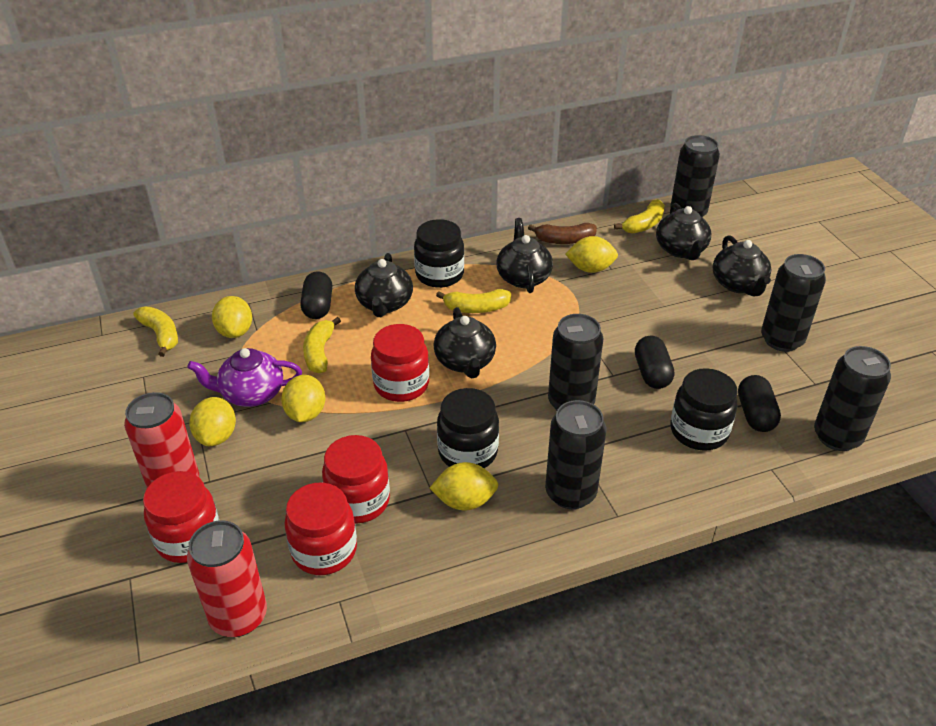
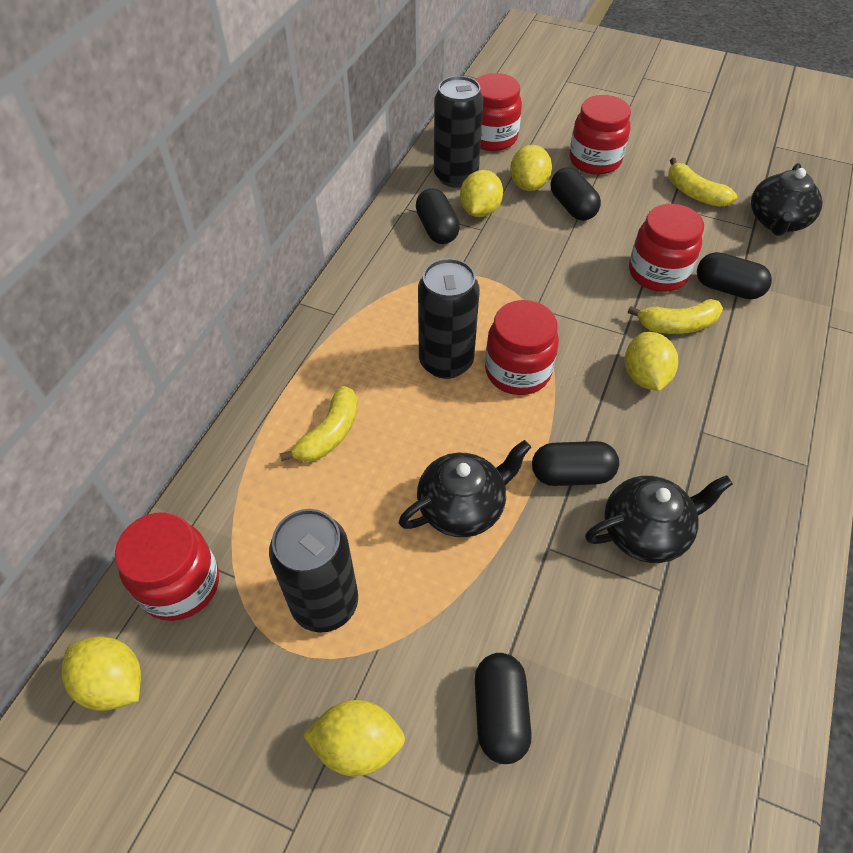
black can: 5 -> 3
black capsule: 3 -> 5
black jar: 3 -> 0
black teapot: 5 -> 3
brown banana: 1 -> 0
purple teapot: 1 -> 0
red can: 2 -> 0
red jar: 4 -> 5
yellow banana: 4 -> 3

